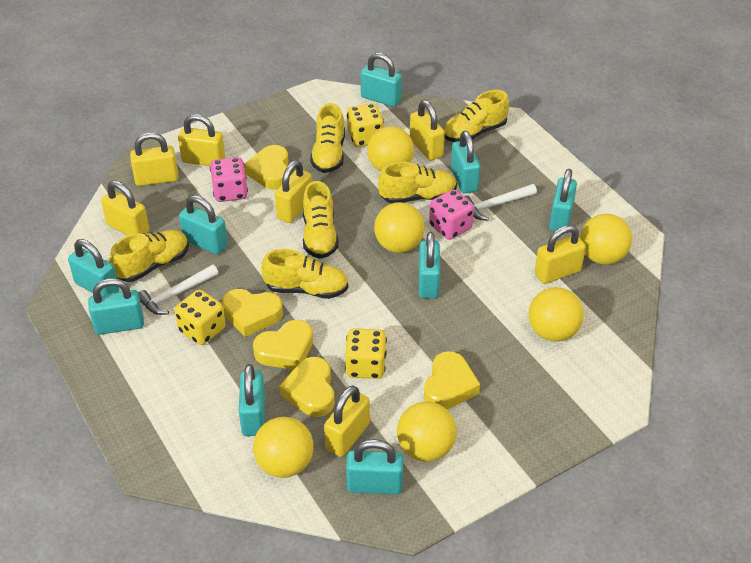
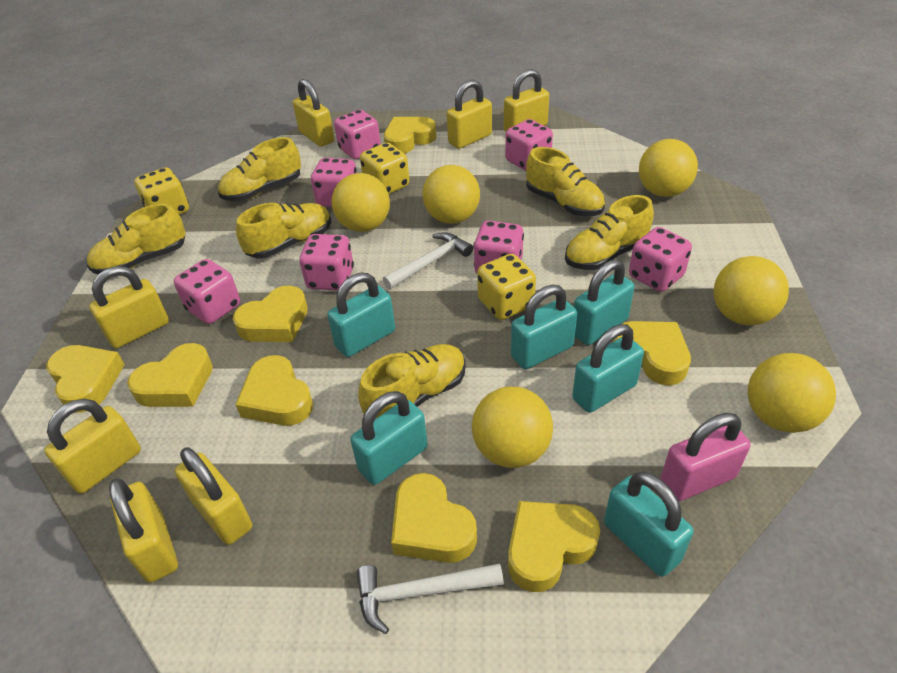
pink dice: 2 -> 7
pink padlock: 0 -> 1
turquoise padlock: 9 -> 6
yellow heart: 5 -> 8

